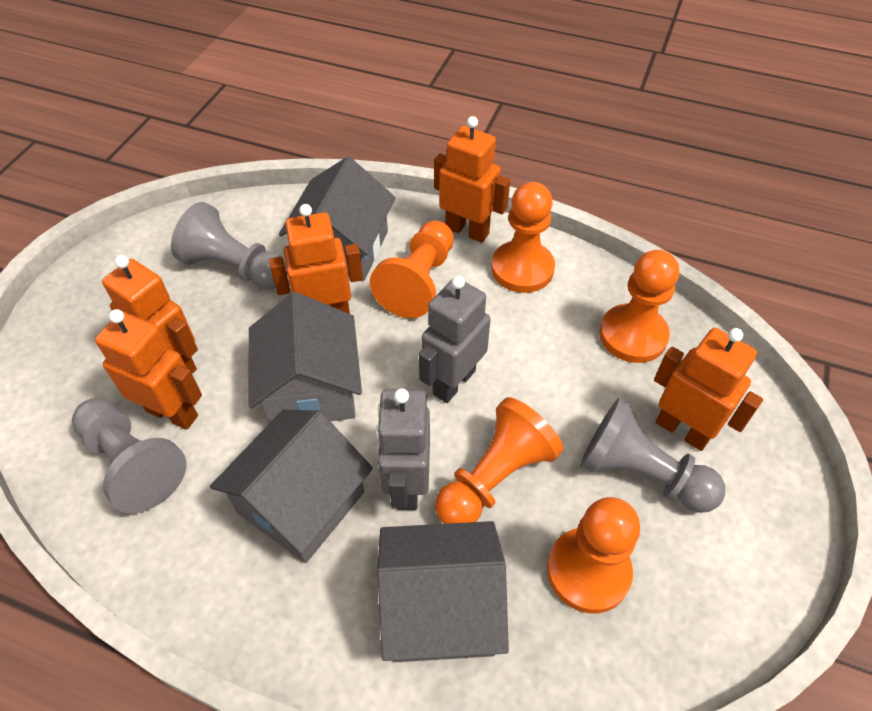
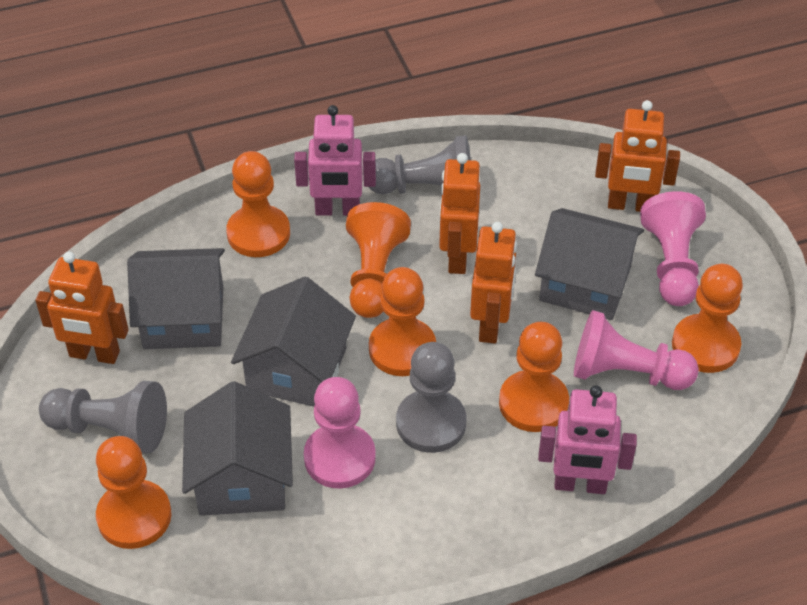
grey robot: 2 -> 0
orange pawn: 5 -> 6
orange robot: 5 -> 4
pink pawn: 0 -> 3
pink robot: 0 -> 2

